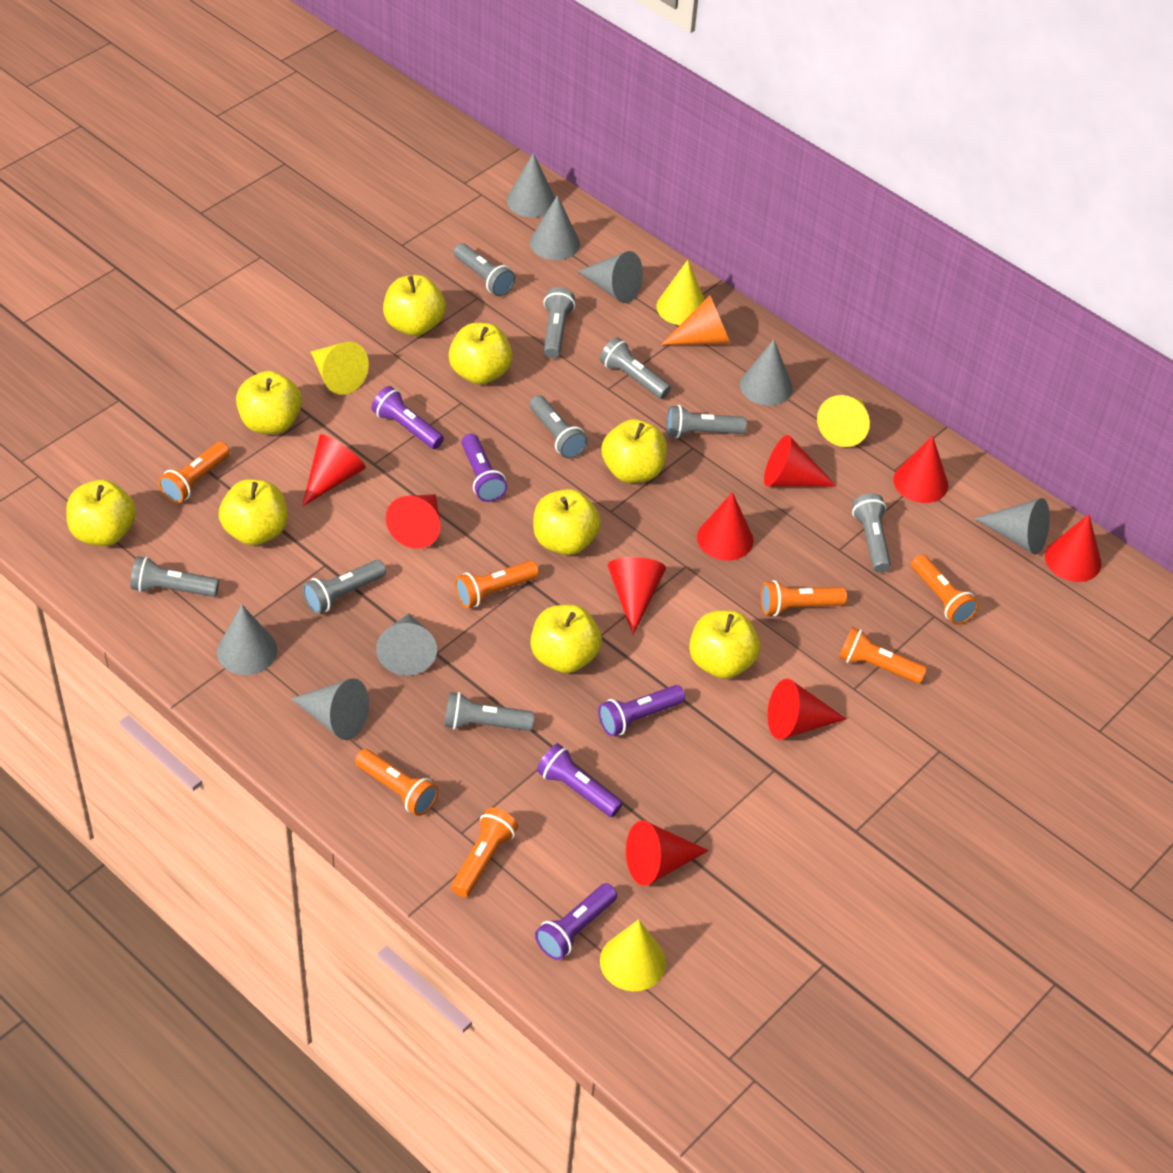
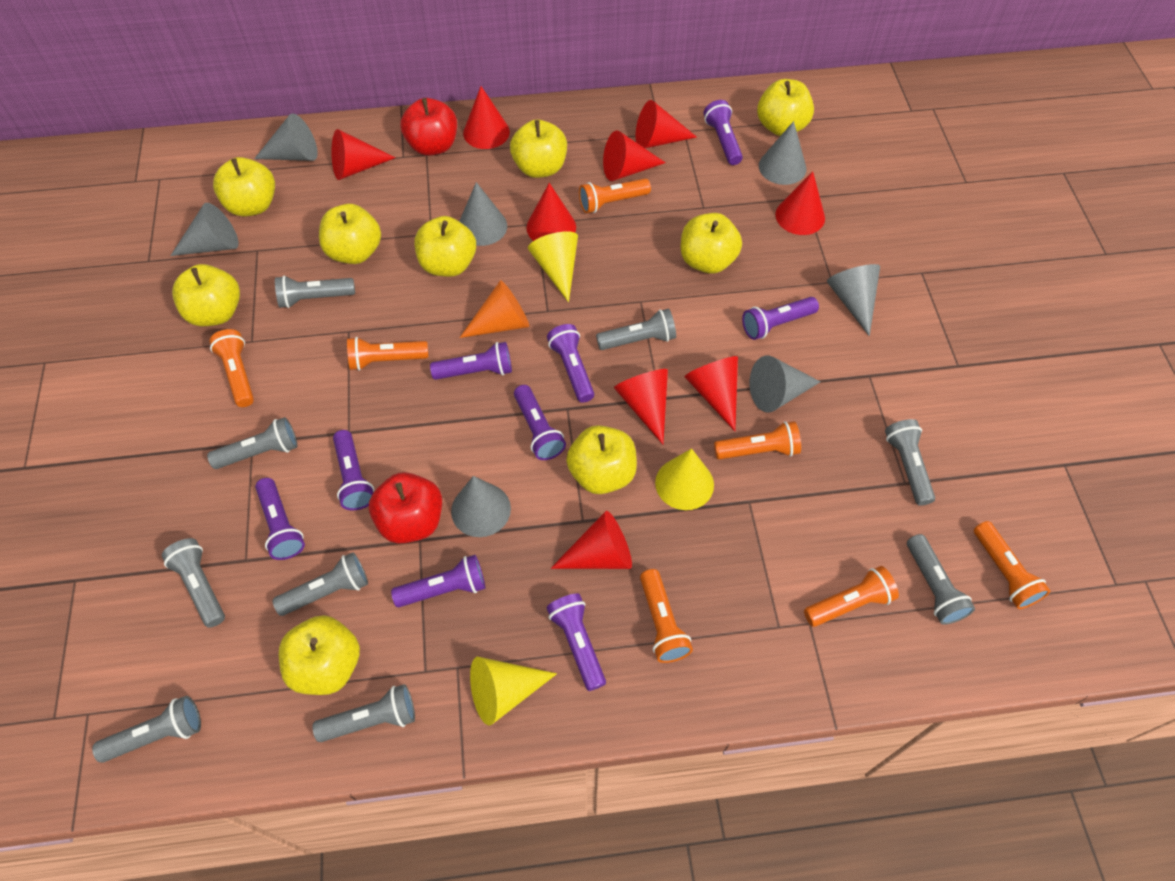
grey cone: 8 -> 7
purple flashlight: 5 -> 9
red apple: 0 -> 2
yellow cone: 4 -> 3

